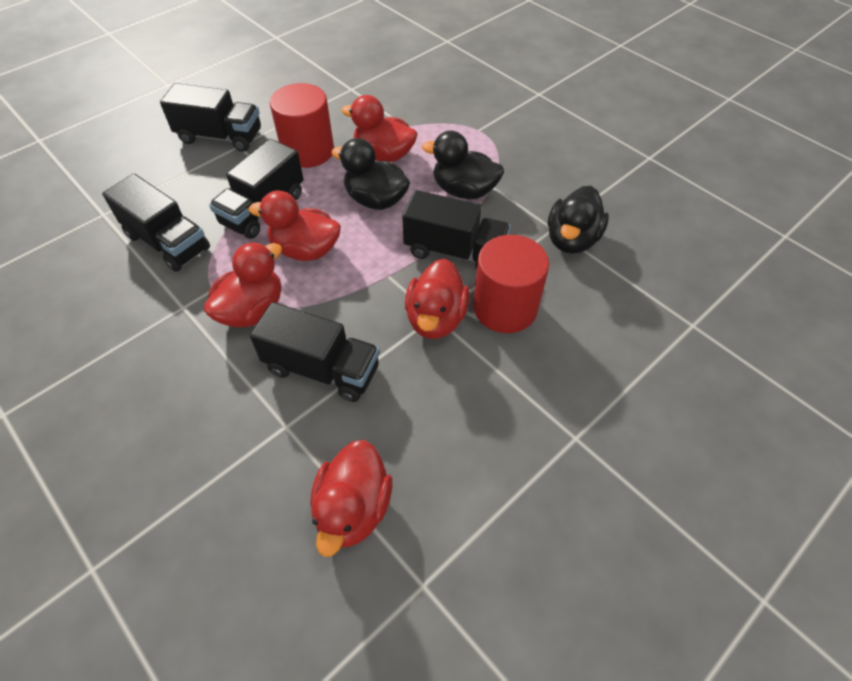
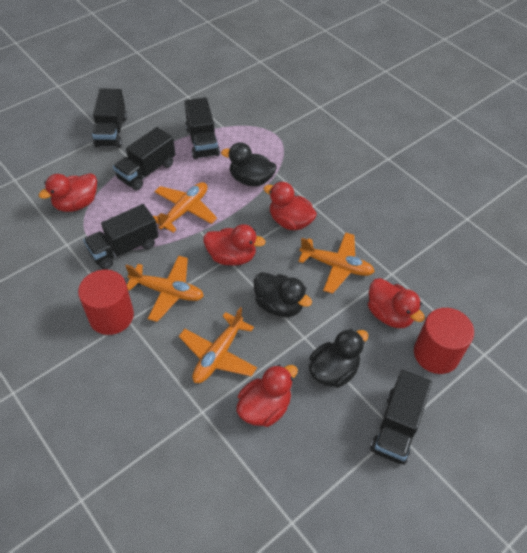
orange plane: 0 -> 4

